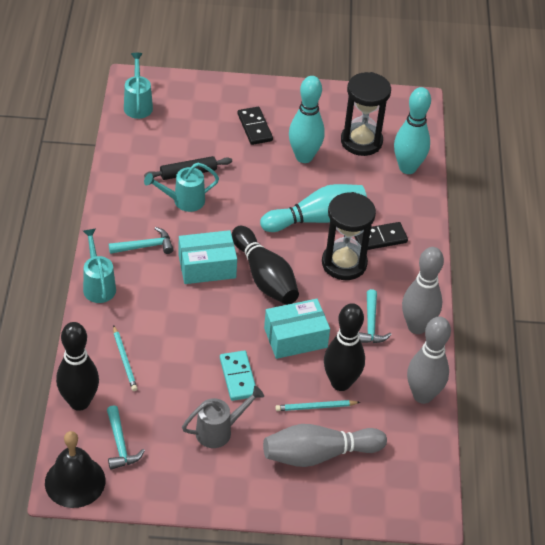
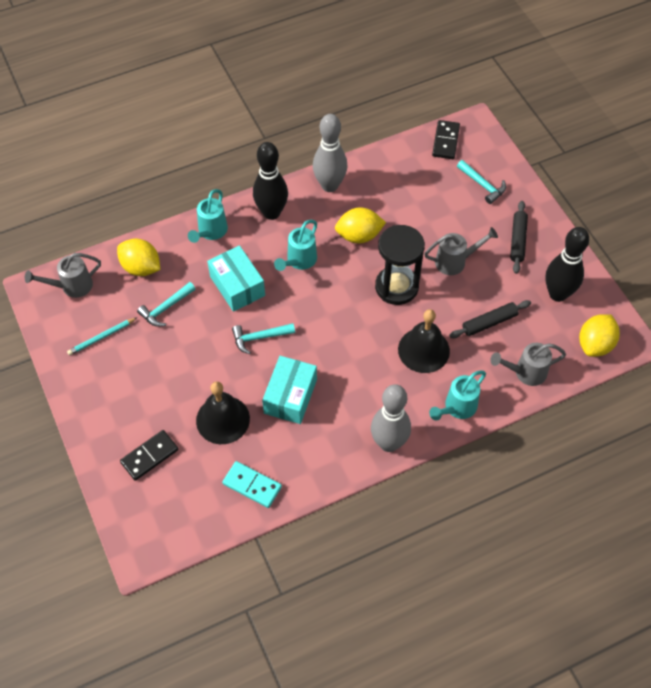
black bell: 1 -> 2
black bowling pin: 3 -> 2
black hourglass: 2 -> 1
black rolling pin: 1 -> 2
grey bowling pin: 3 -> 2
grey watering can: 1 -> 3
turquoise bowling pin: 3 -> 0
turquoise pencil: 2 -> 1
yellow lemon: 0 -> 3

